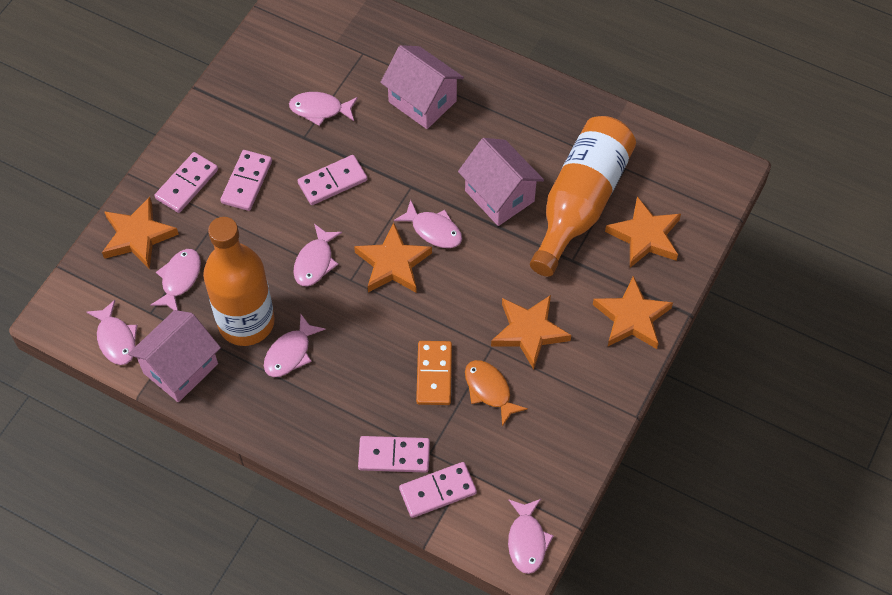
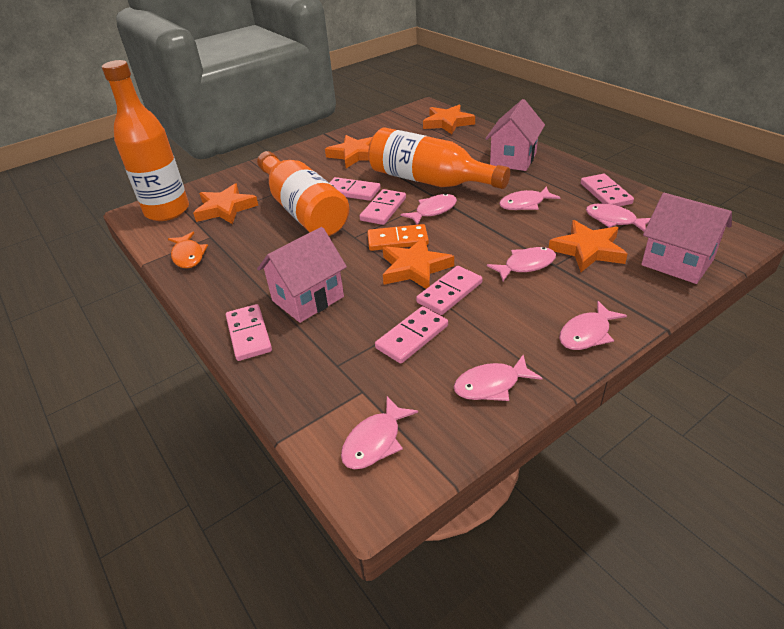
orange bottle: 2 -> 3
pink domino: 5 -> 6

